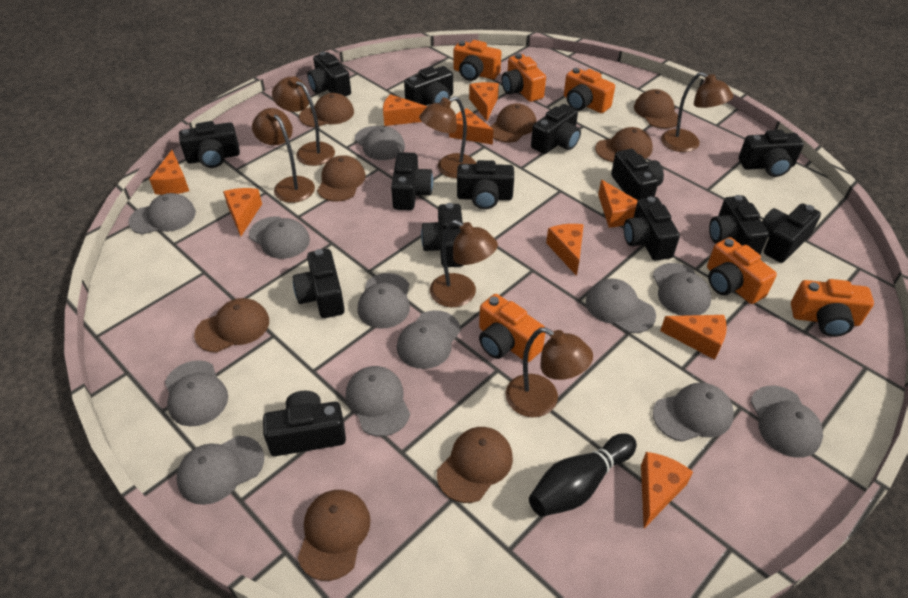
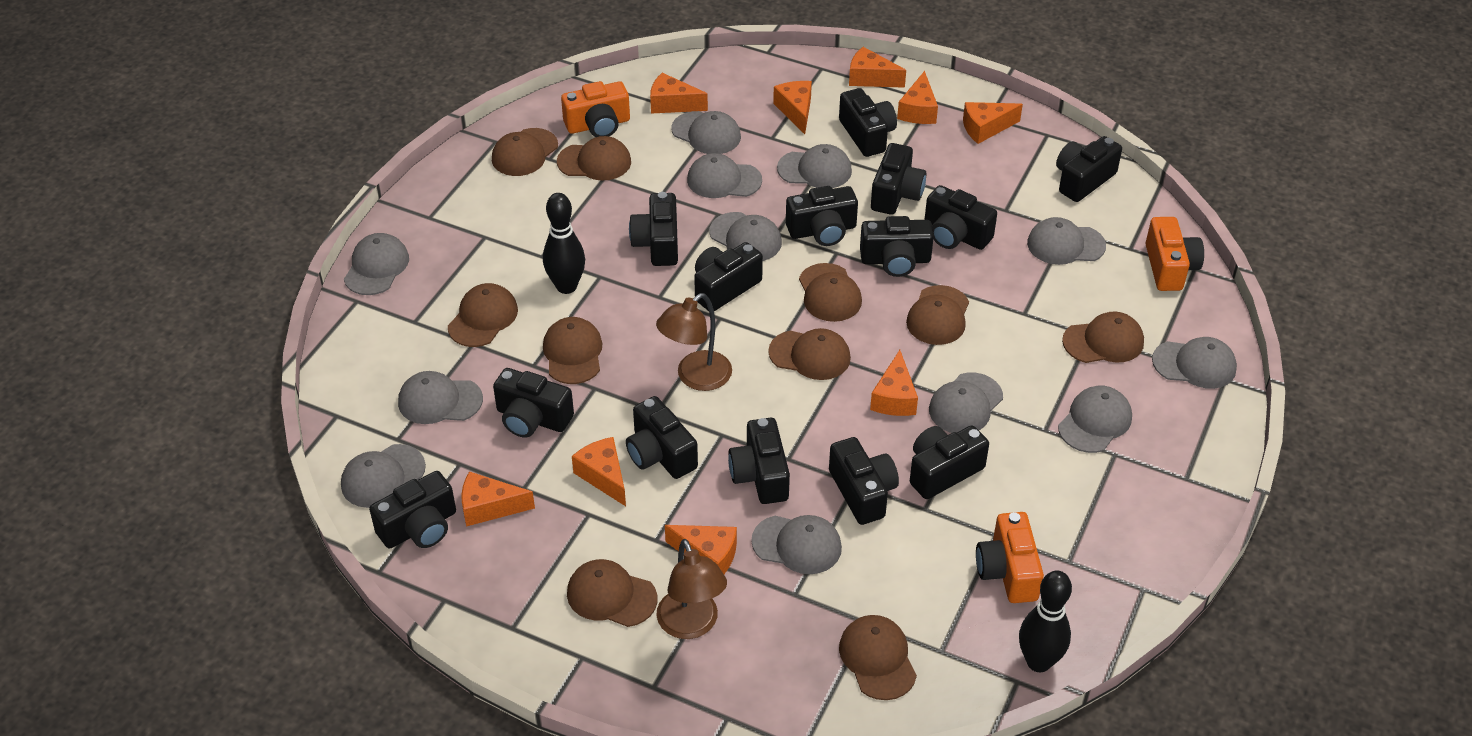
black bowling pin: 1 -> 2
brown cap: 8 -> 10
brown lamp: 6 -> 2
orange camera: 6 -> 3

